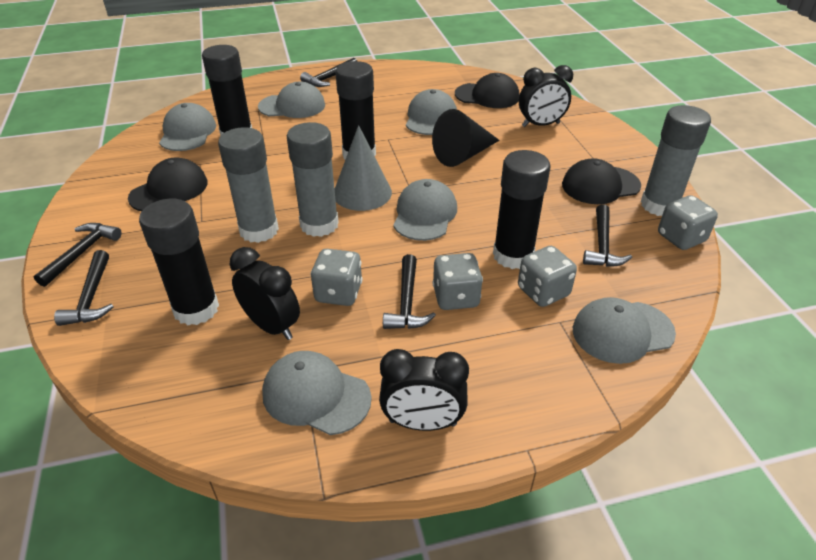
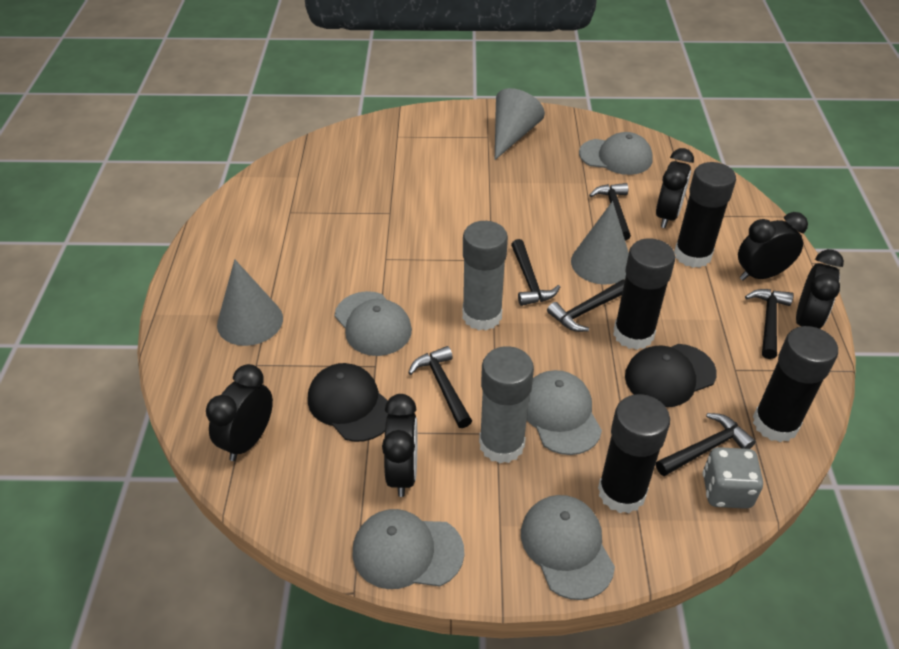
black cap: 3 -> 2
black clock: 3 -> 5
black cone: 1 -> 0
black hammer: 5 -> 6
grey cap: 6 -> 5
grey cone: 1 -> 3
grey dice: 4 -> 1
grey glue stick: 3 -> 2

